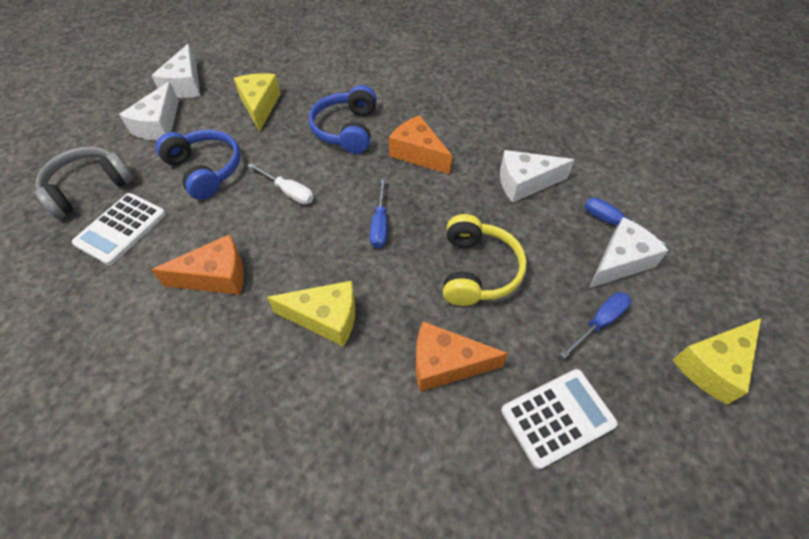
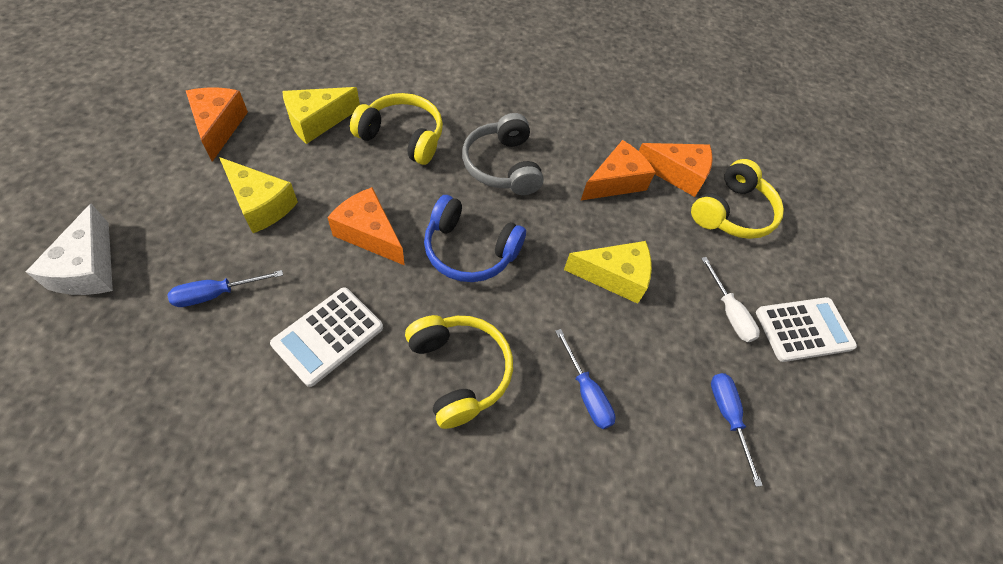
blue headphones: 2 -> 1
orange cheese: 3 -> 4
white cheese: 4 -> 1
yellow headphones: 1 -> 3

